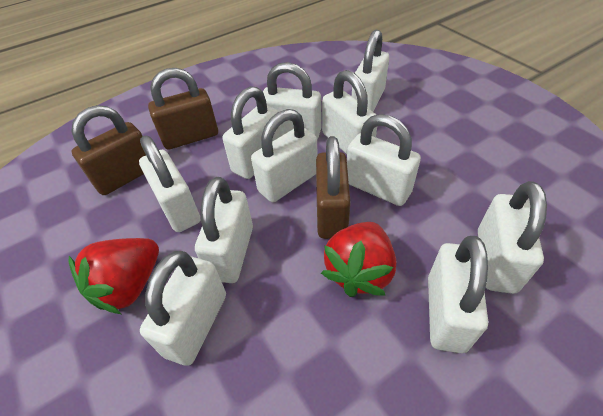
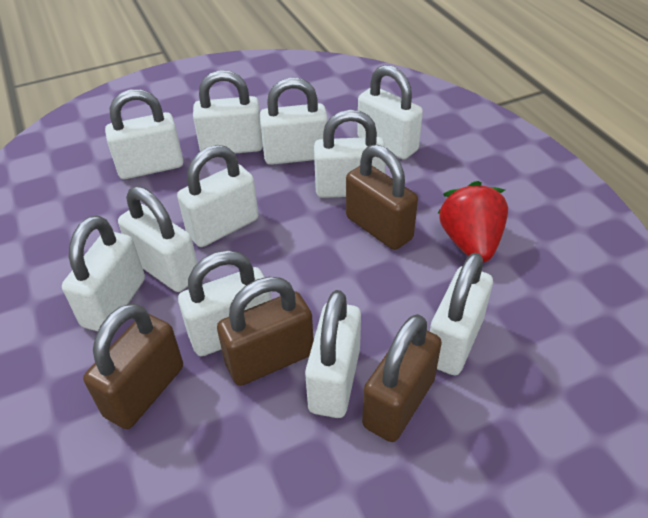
brown padlock: 3 -> 4
red strawberry: 2 -> 1

